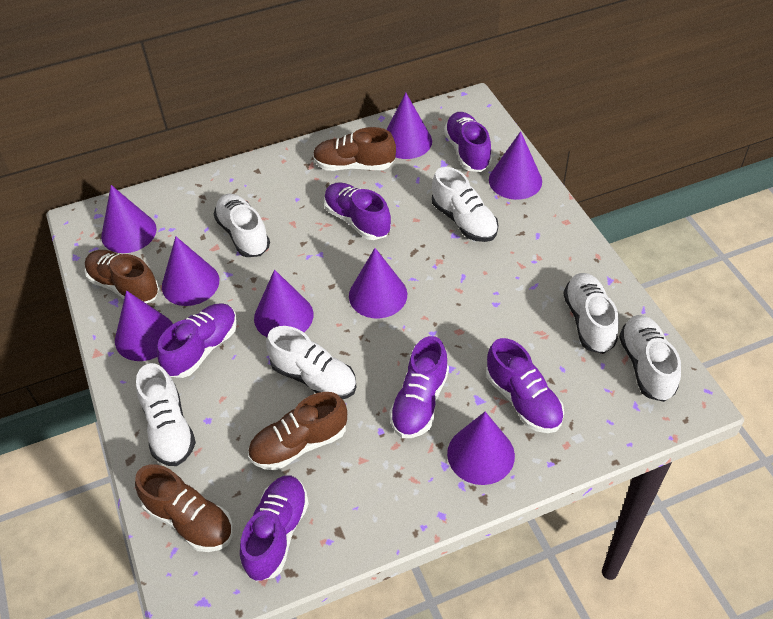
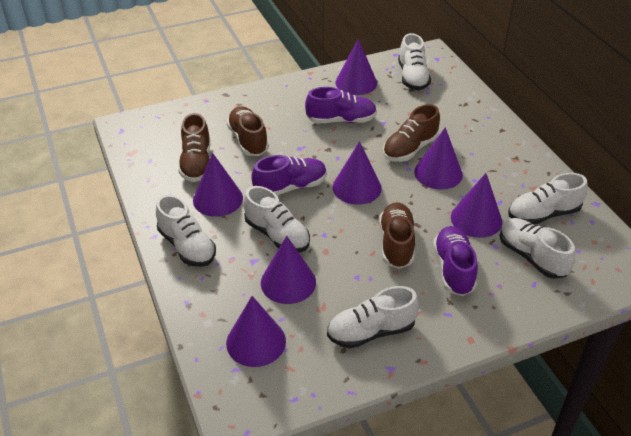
purple cone: 8 -> 7
purple shoe: 6 -> 3

